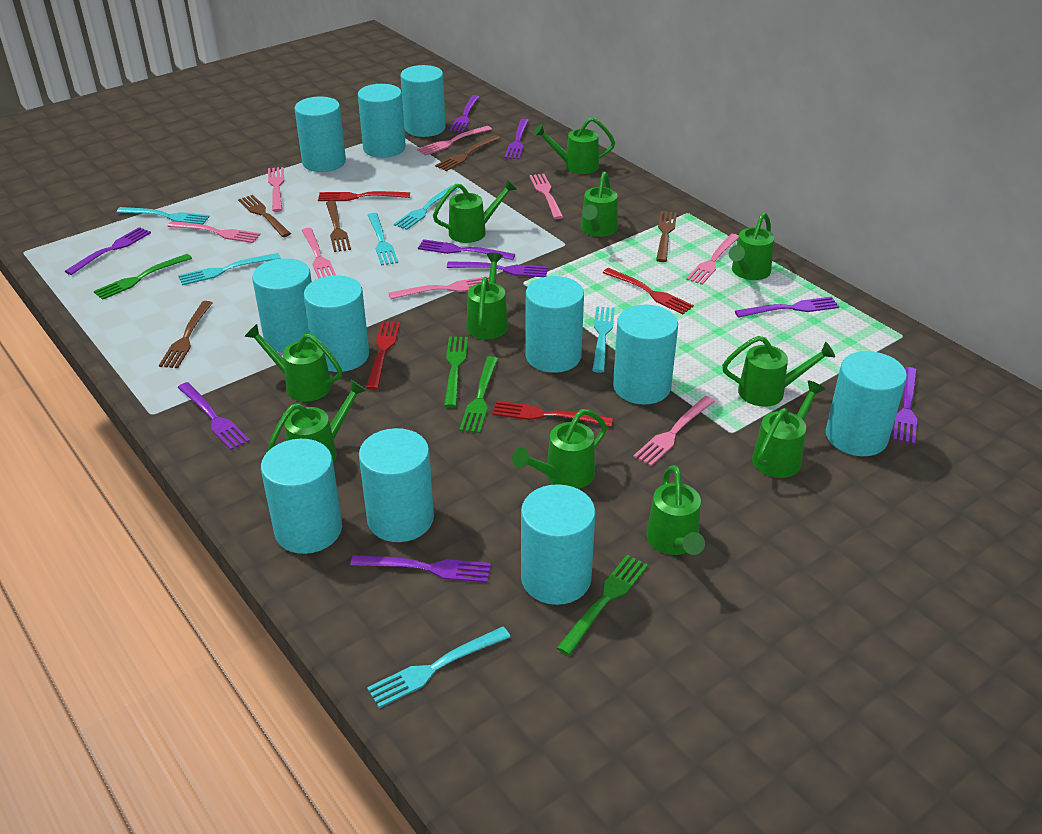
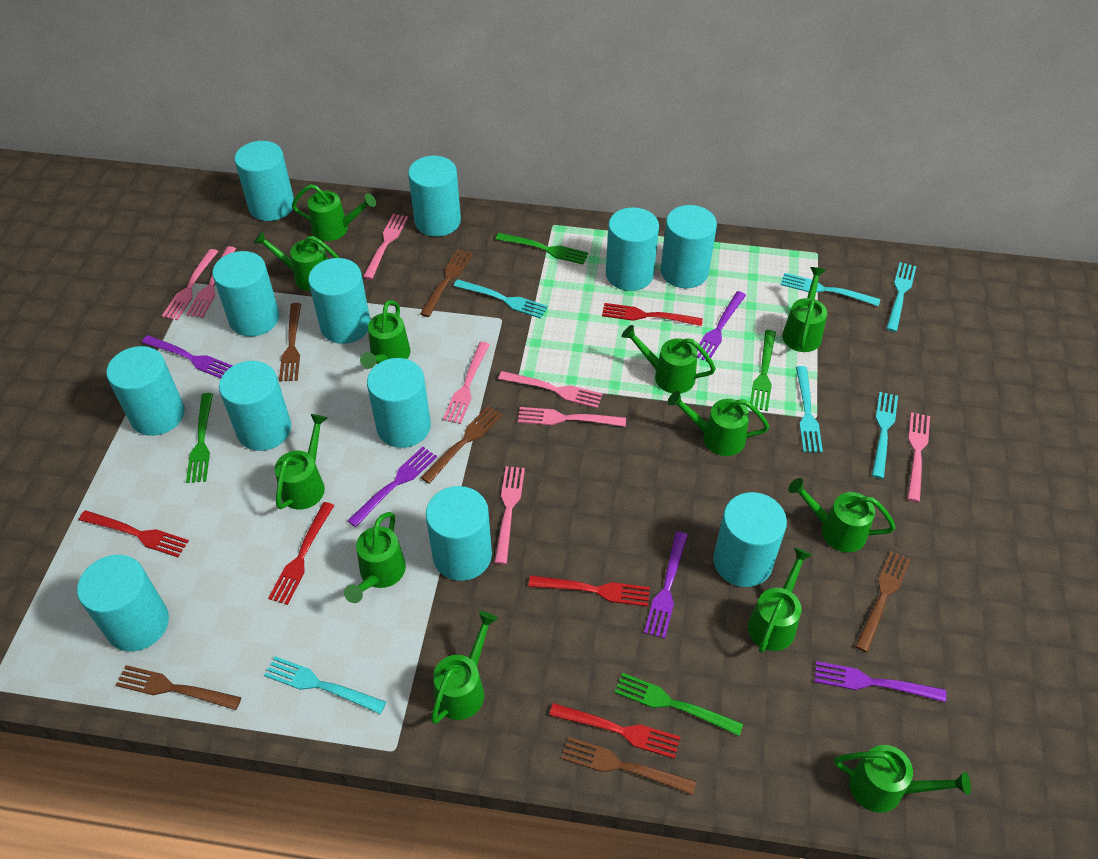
brown fork: 5 -> 6
green watering can: 11 -> 12
purple fork: 9 -> 5
red fork: 4 -> 5
turquoise cylinder: 11 -> 12

